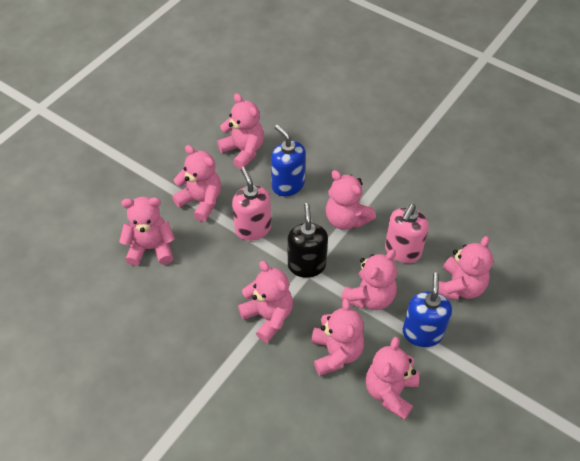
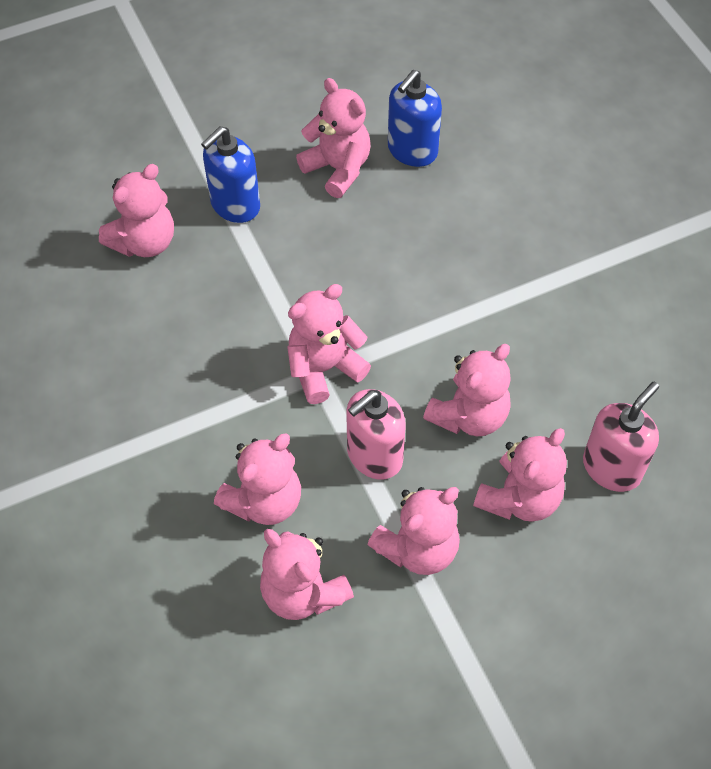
black soap dispenser: 1 -> 0
pink teddy bear: 9 -> 8

